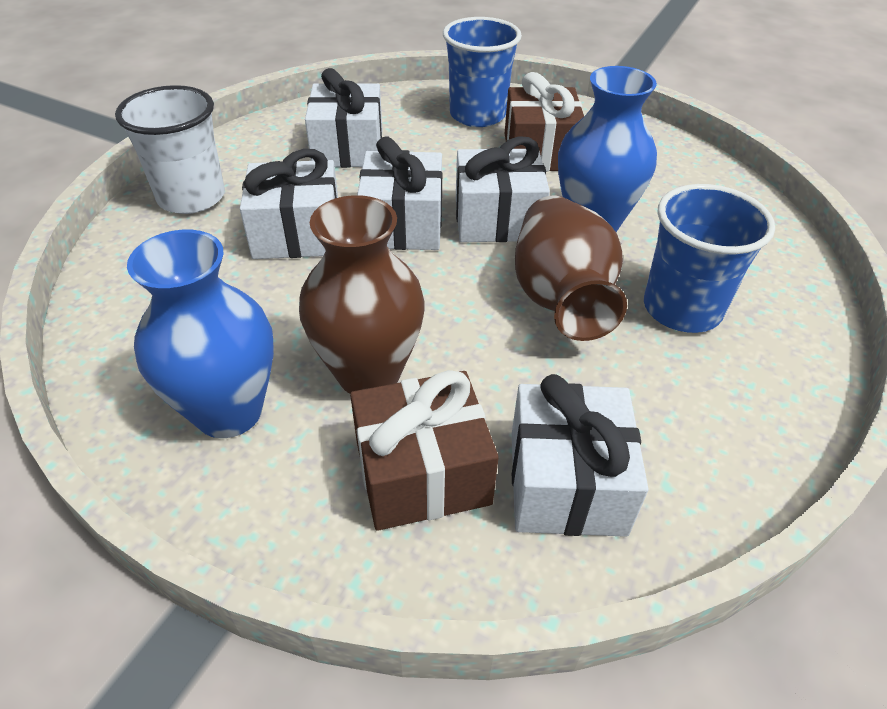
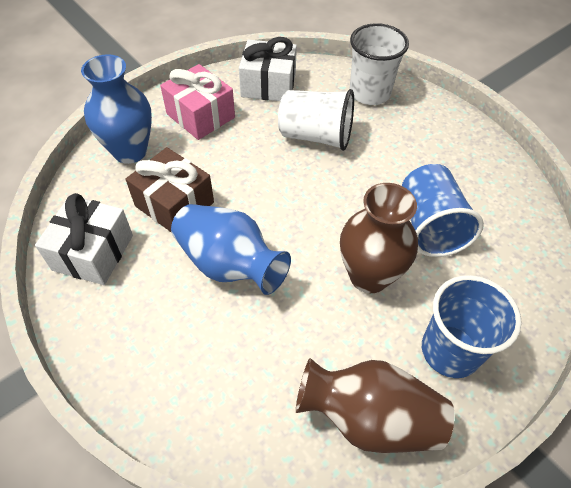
brown gift: 2 -> 1
pink gift: 0 -> 1
white cup: 1 -> 2
white gift: 5 -> 2

